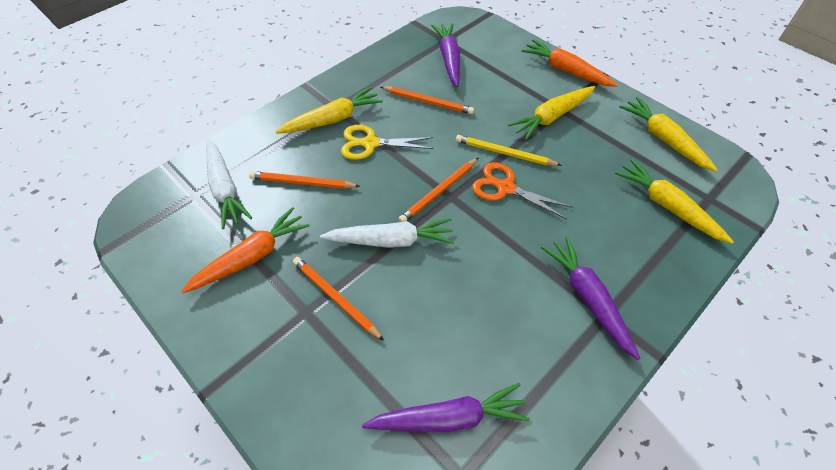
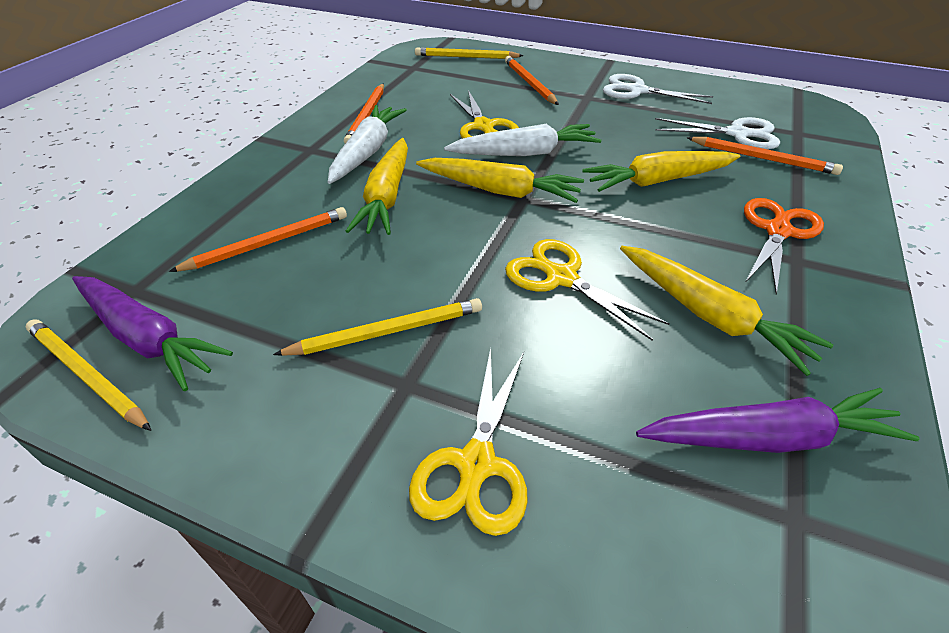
orange carrot: 2 -> 0
purple carrot: 3 -> 2
white scissors: 0 -> 2
yellow pencil: 1 -> 3
yellow scissors: 1 -> 3

